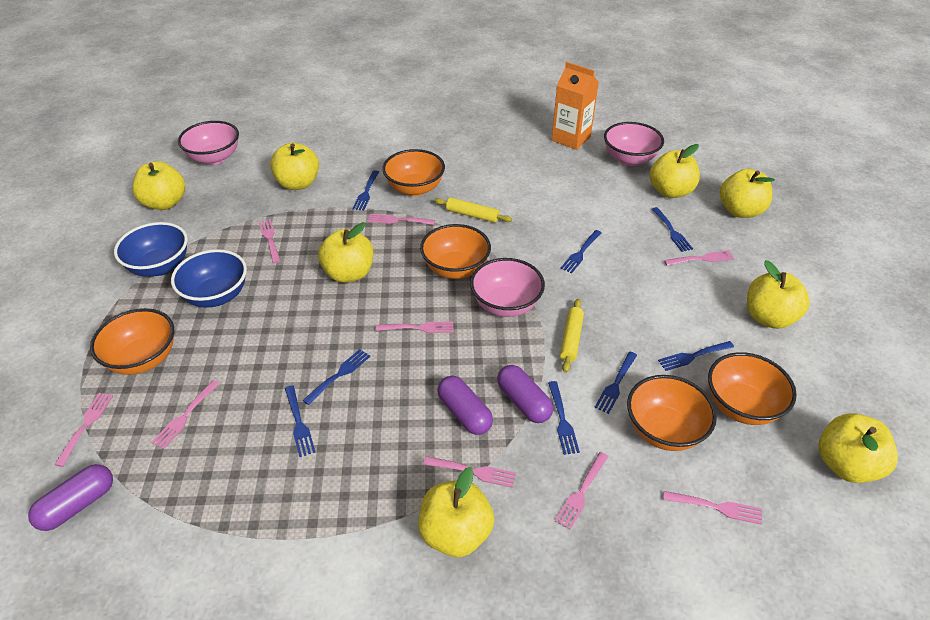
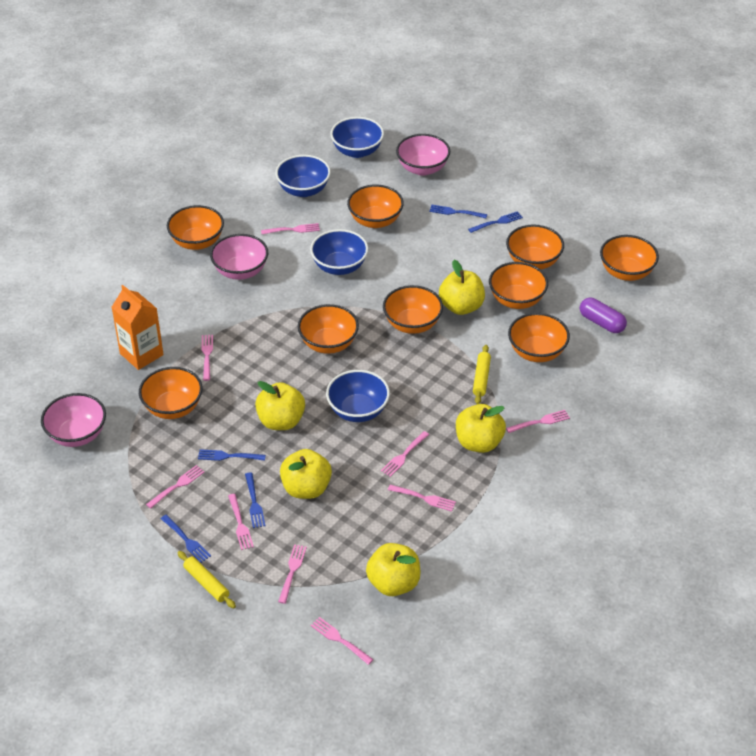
blue bowl: 2 -> 4
blue fork: 8 -> 5
orange bowl: 5 -> 9
purple capsule: 3 -> 1
yellow apple: 8 -> 5

